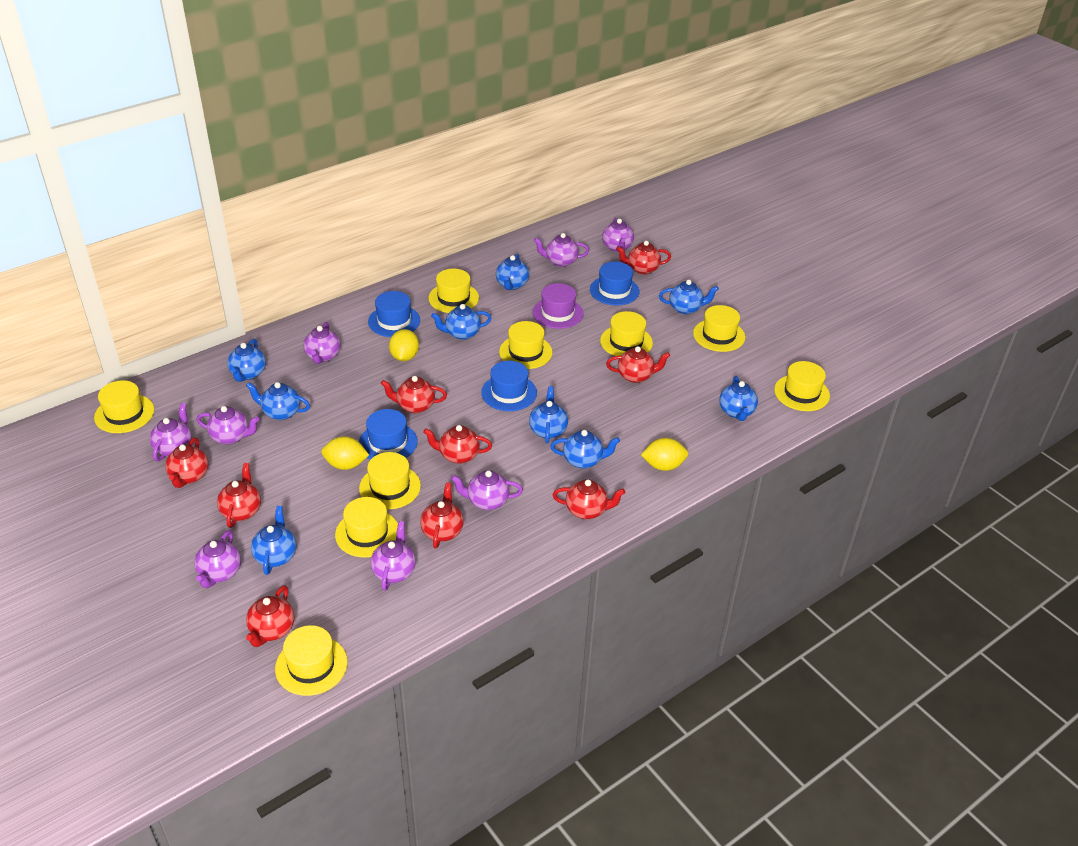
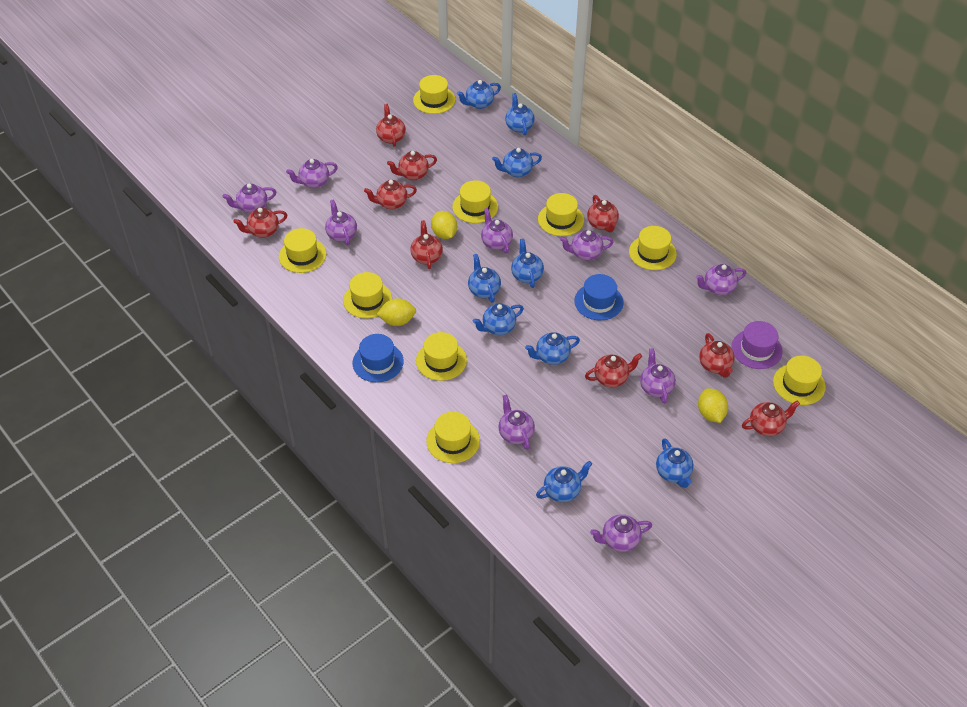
blue hat: 4 -> 2
purple teapot: 8 -> 9

